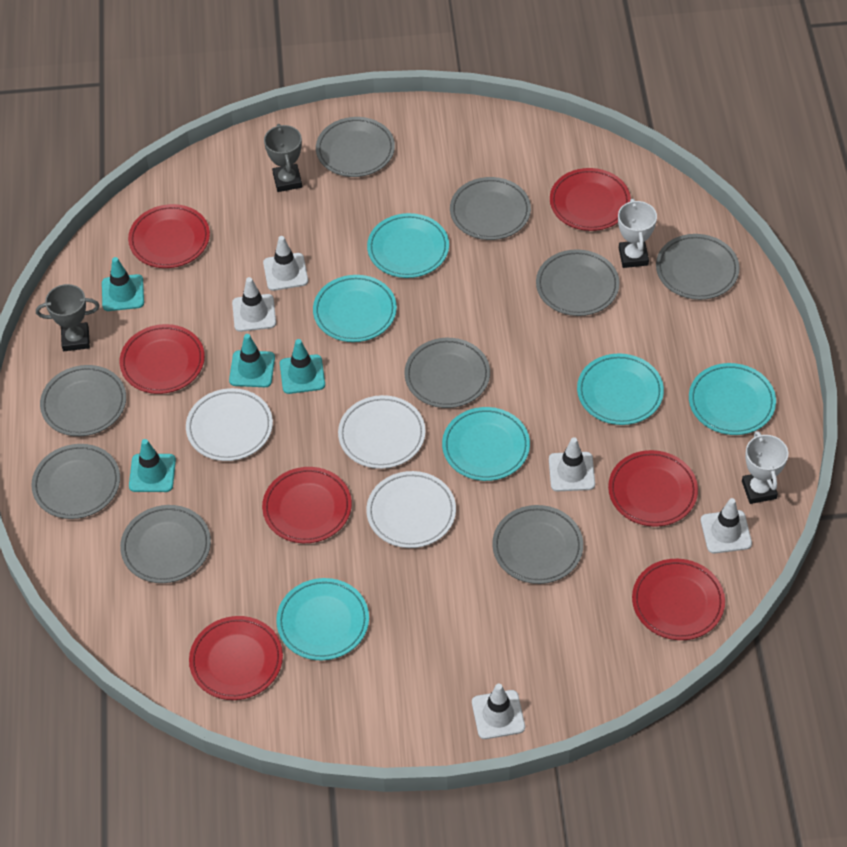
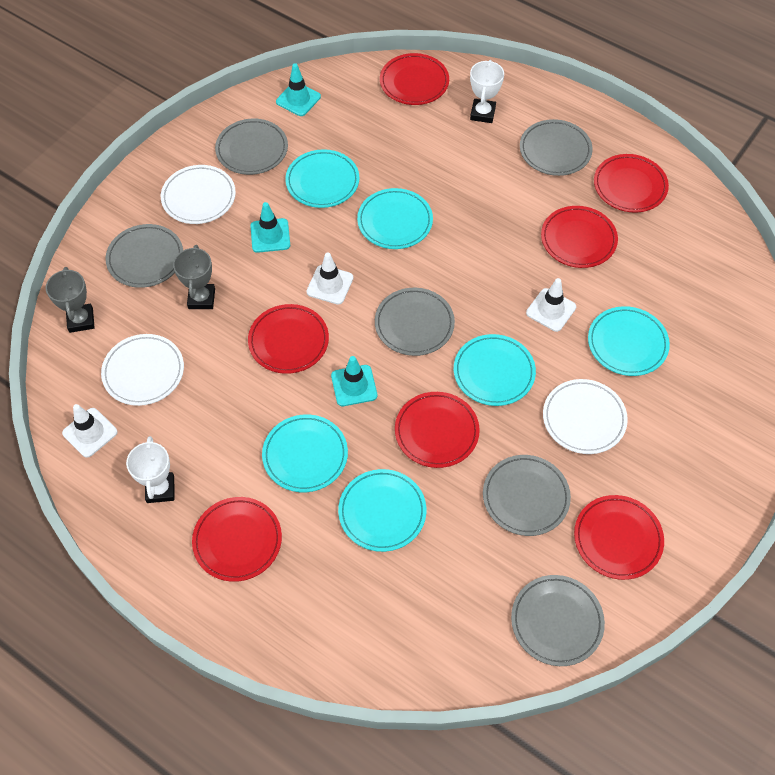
grey plate: 9 -> 6
turquoise traffic cone: 4 -> 3
white traffic cone: 5 -> 3

